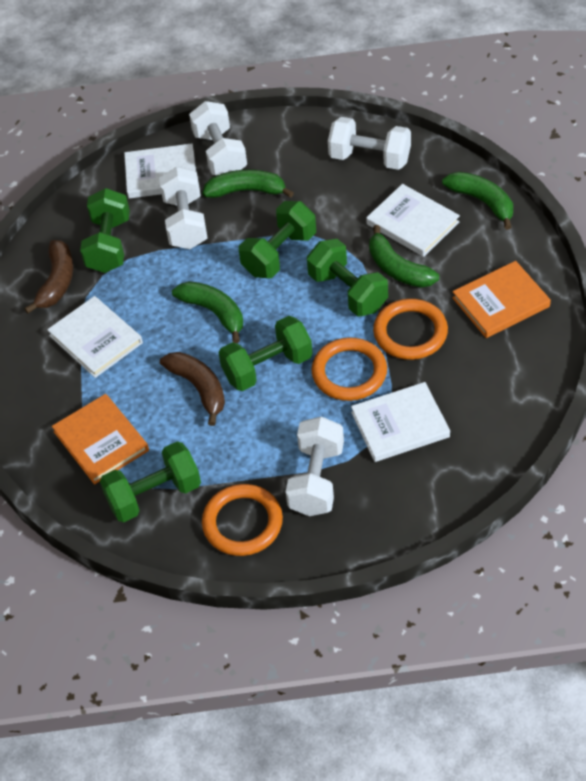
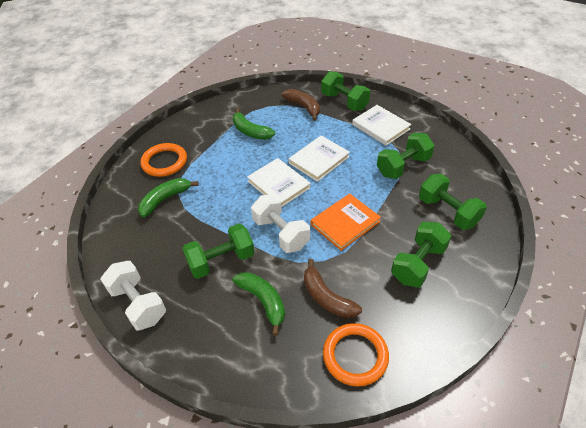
green banana: 4 -> 3
orange book: 2 -> 1
orange ring: 3 -> 2
white book: 4 -> 3
white dumbbell: 4 -> 2

